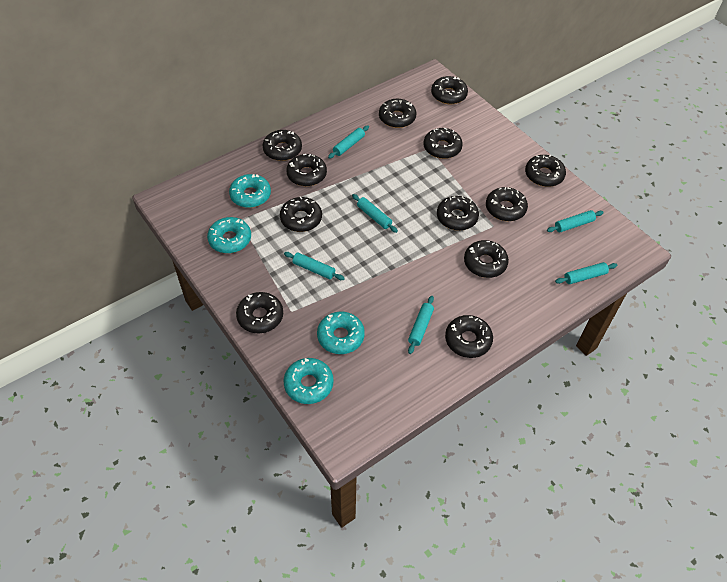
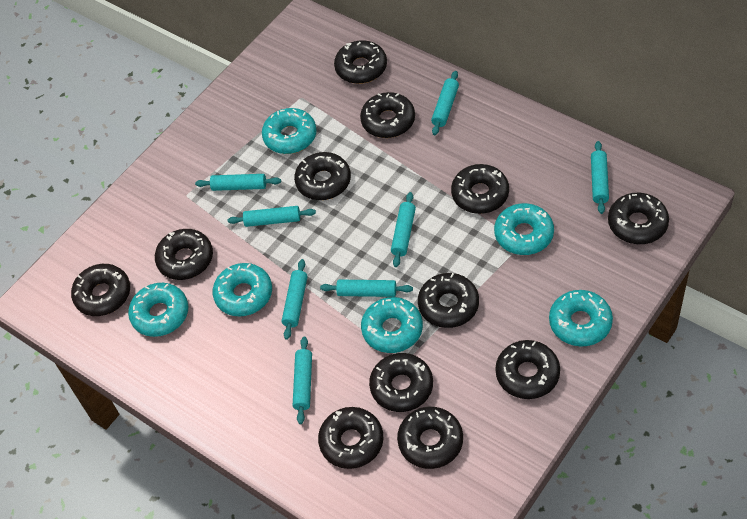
turquoise donut: 4 -> 6
turquoise rolling pin: 6 -> 8

